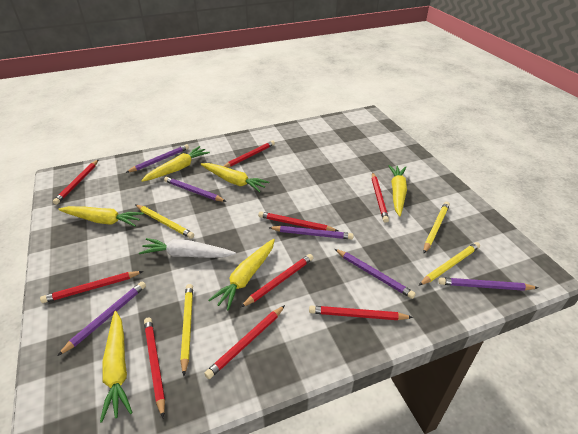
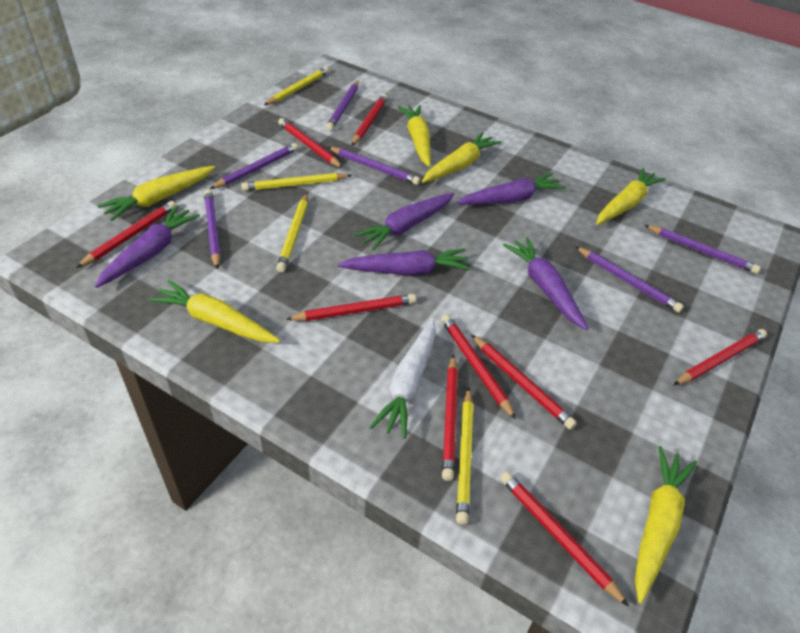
purple carrot: 0 -> 5

